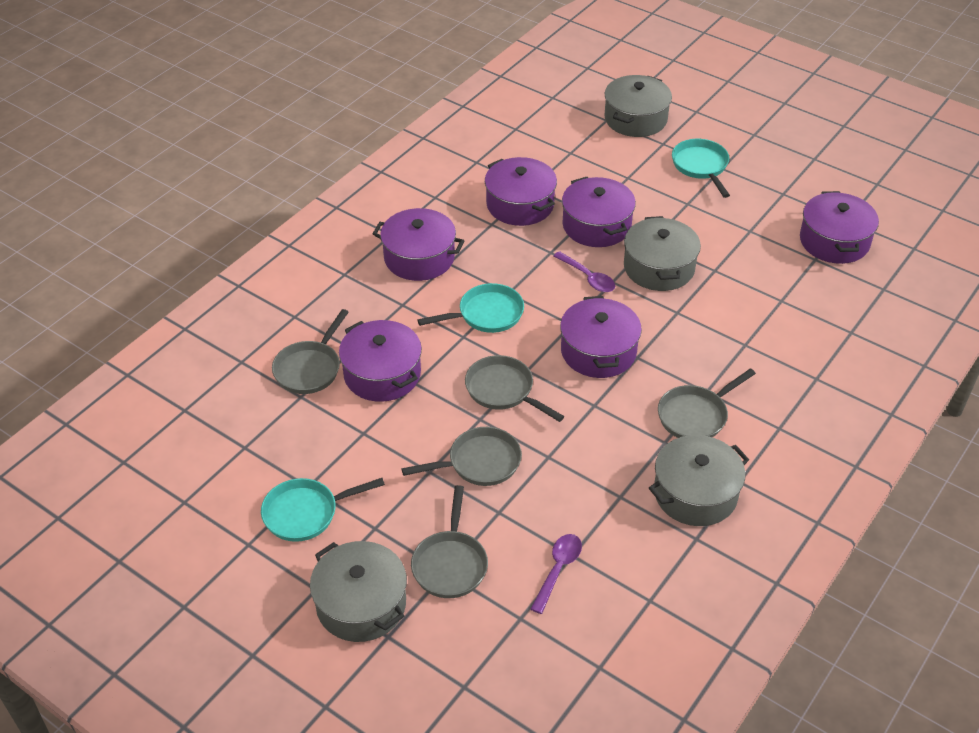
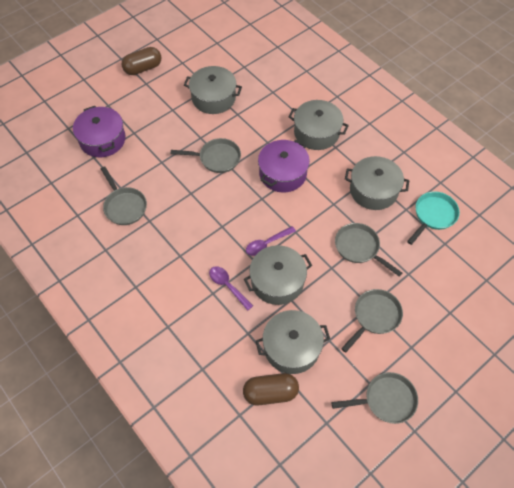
brown capsule: 0 -> 2
grey pot: 4 -> 5
purple pot: 6 -> 2
turquoise pan: 3 -> 1

